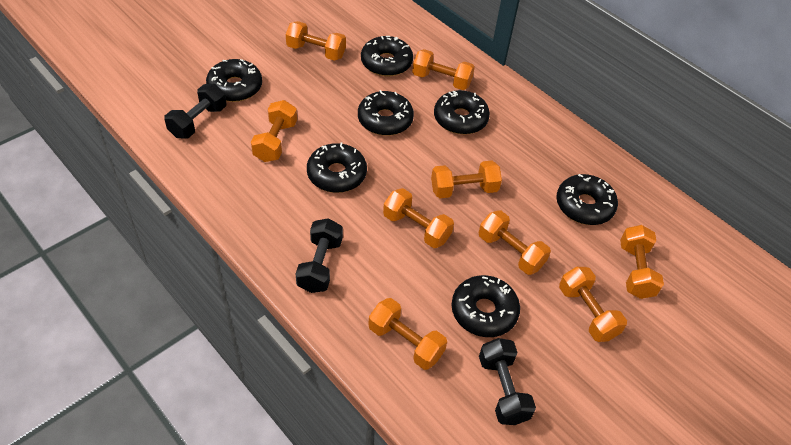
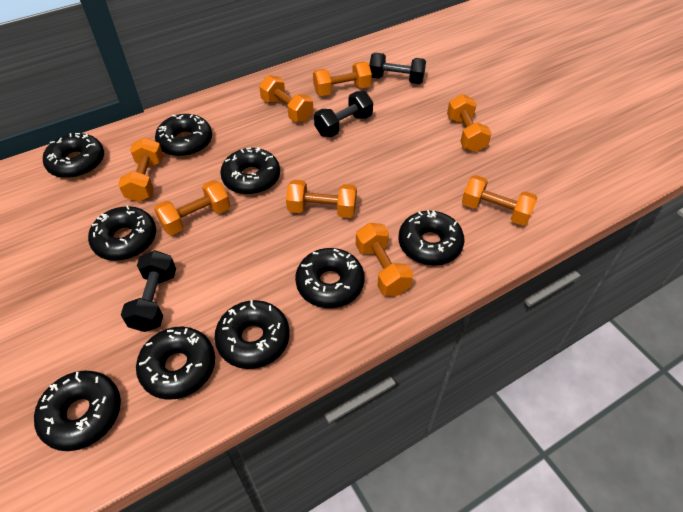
black donut: 7 -> 9
orange dumbbell: 9 -> 8

